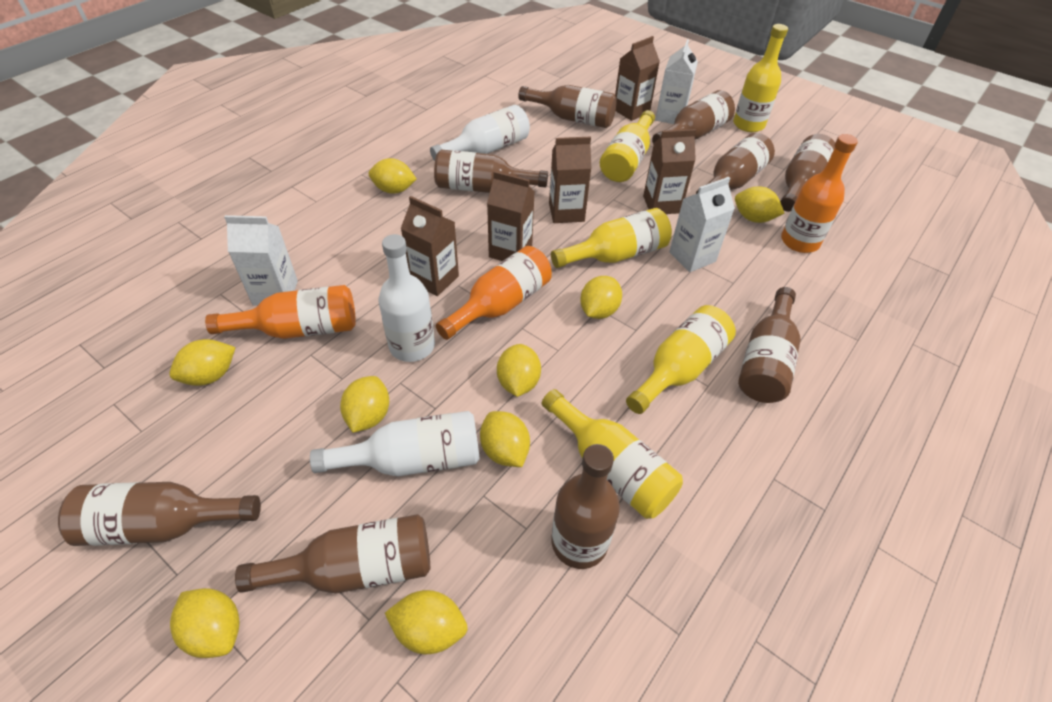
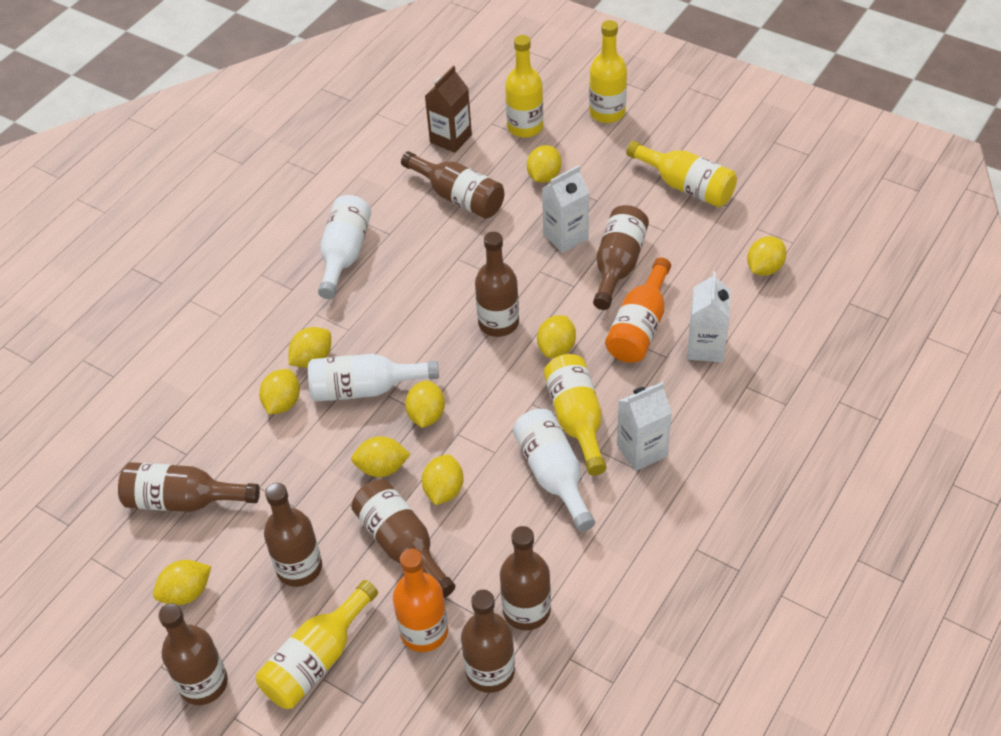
brown carton: 5 -> 1
orange bottle: 3 -> 2

